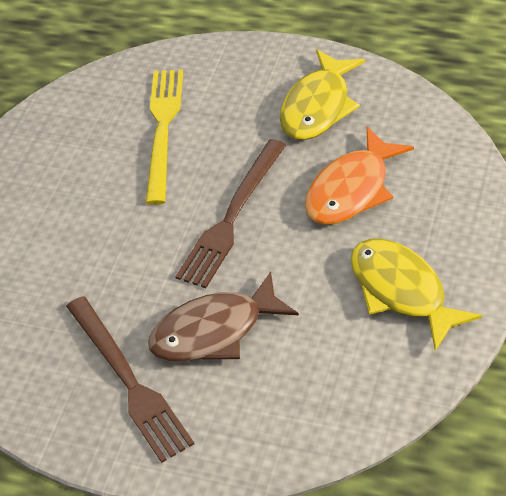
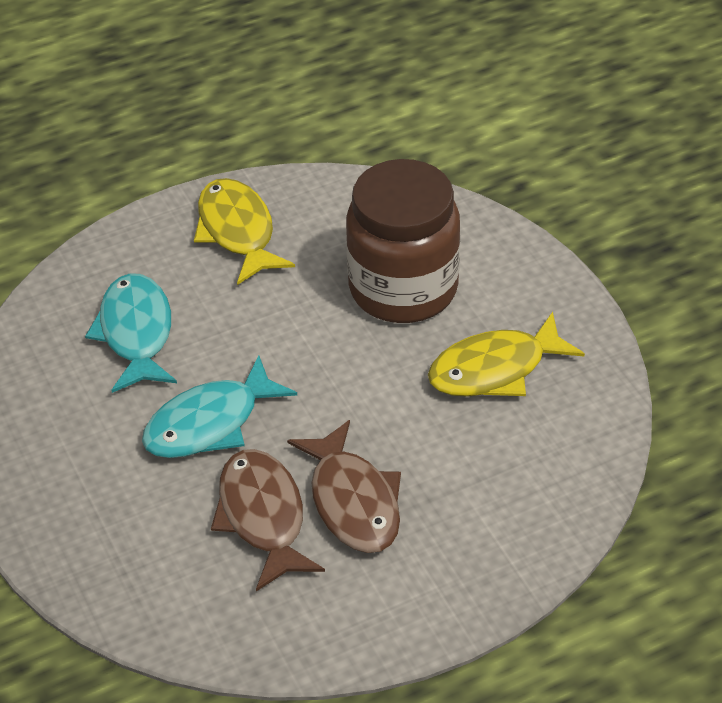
brown fish: 1 -> 2
brown fork: 2 -> 0
brown jar: 0 -> 1
orange fish: 1 -> 0
turquoise fish: 0 -> 2
yellow fork: 1 -> 0

